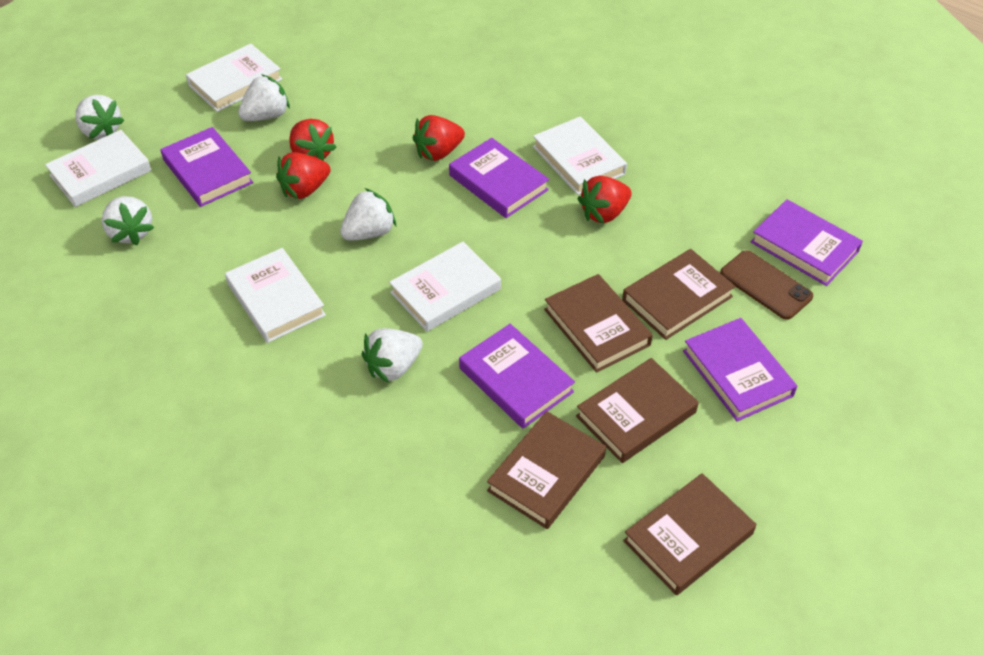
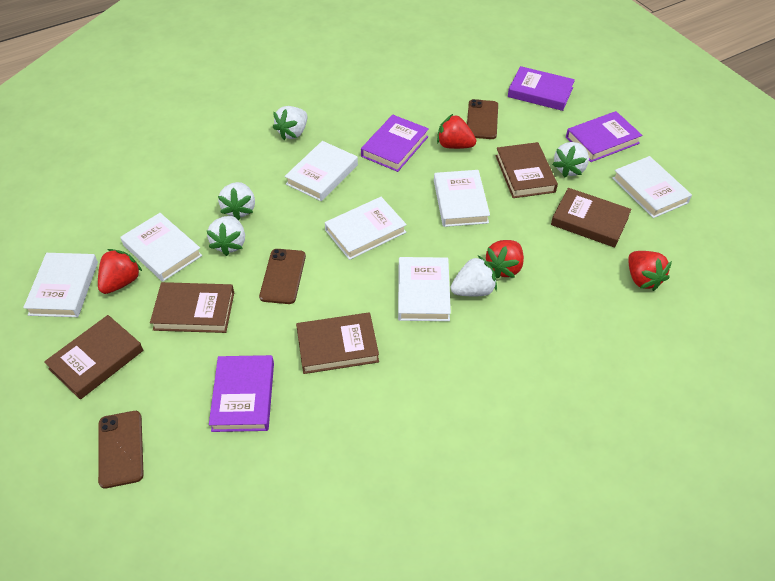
brown phone: 1 -> 3
purple book: 5 -> 4
white book: 5 -> 7

